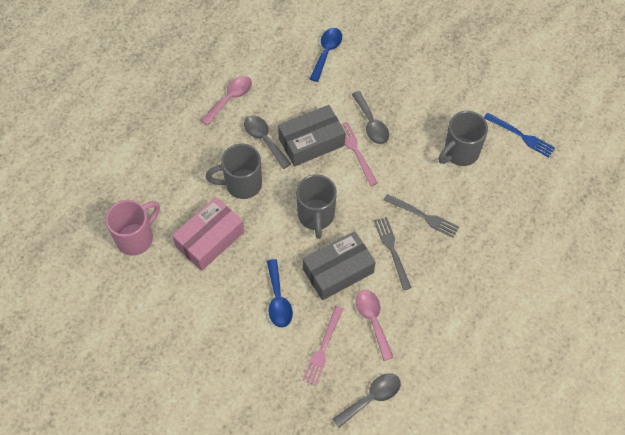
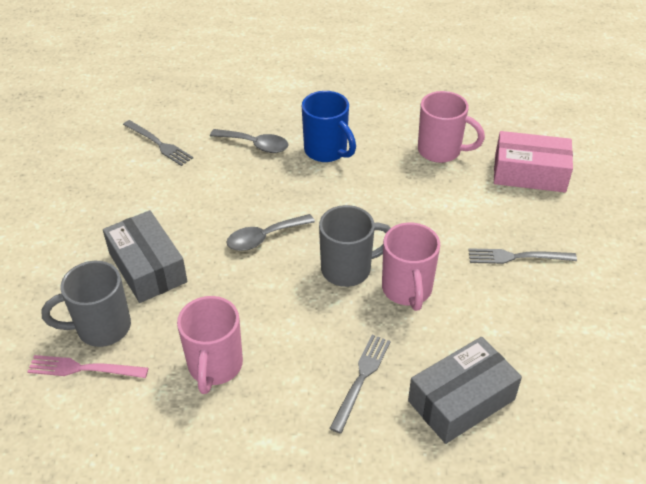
blue fork: 1 -> 0
blue mug: 0 -> 1
blue spoon: 2 -> 0
grey fork: 2 -> 3
grey mug: 3 -> 2
grey spoon: 3 -> 2
pink fork: 2 -> 1
pink mug: 1 -> 3
pink spoon: 2 -> 0

